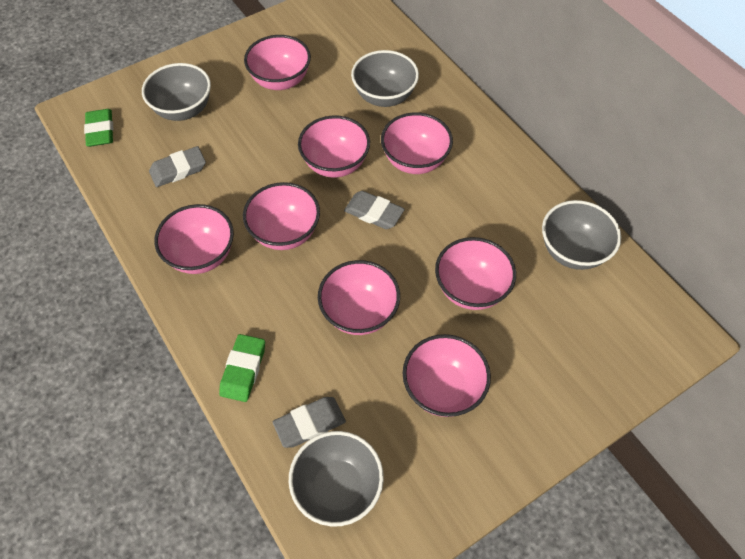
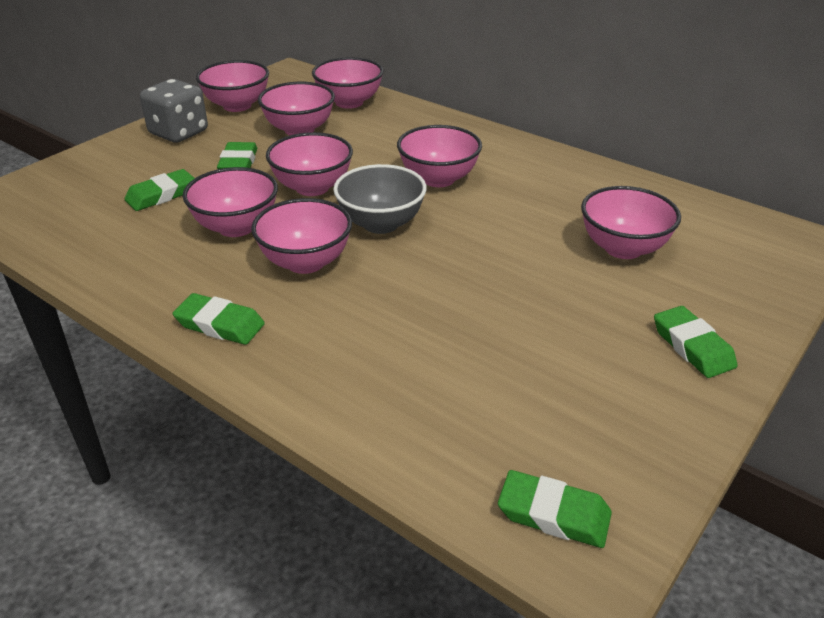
green eraser: 2 -> 5
grey bowl: 4 -> 1
grey dice: 0 -> 1
grey eraser: 3 -> 0

